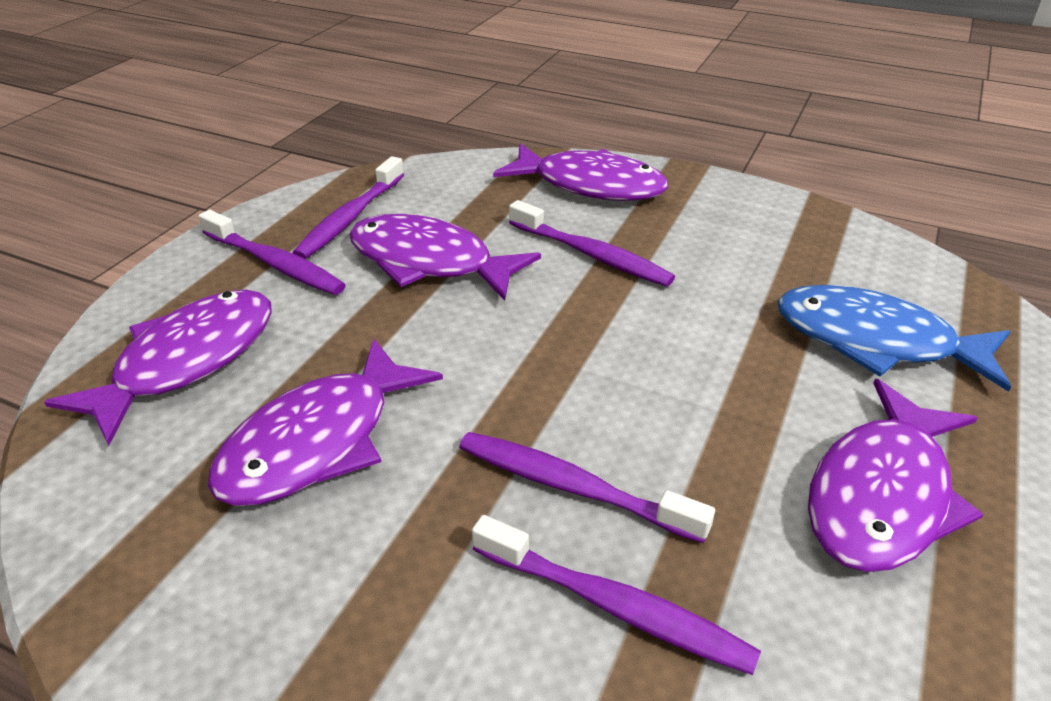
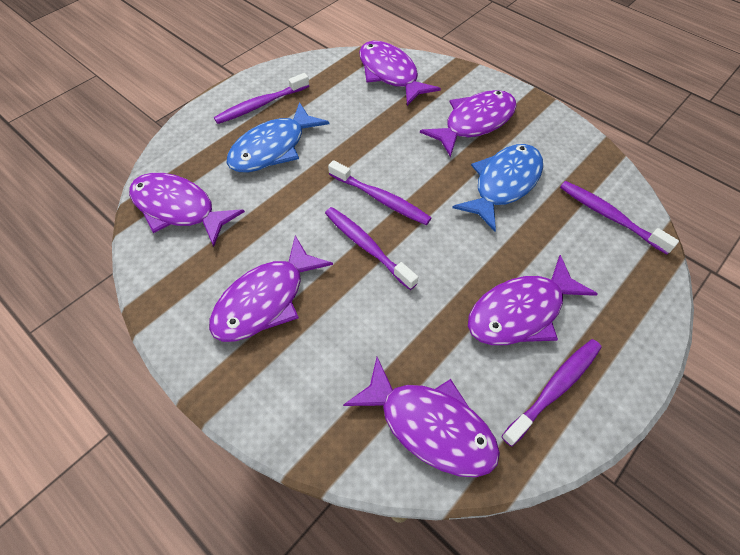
blue fish: 1 -> 2
purple fish: 5 -> 6

